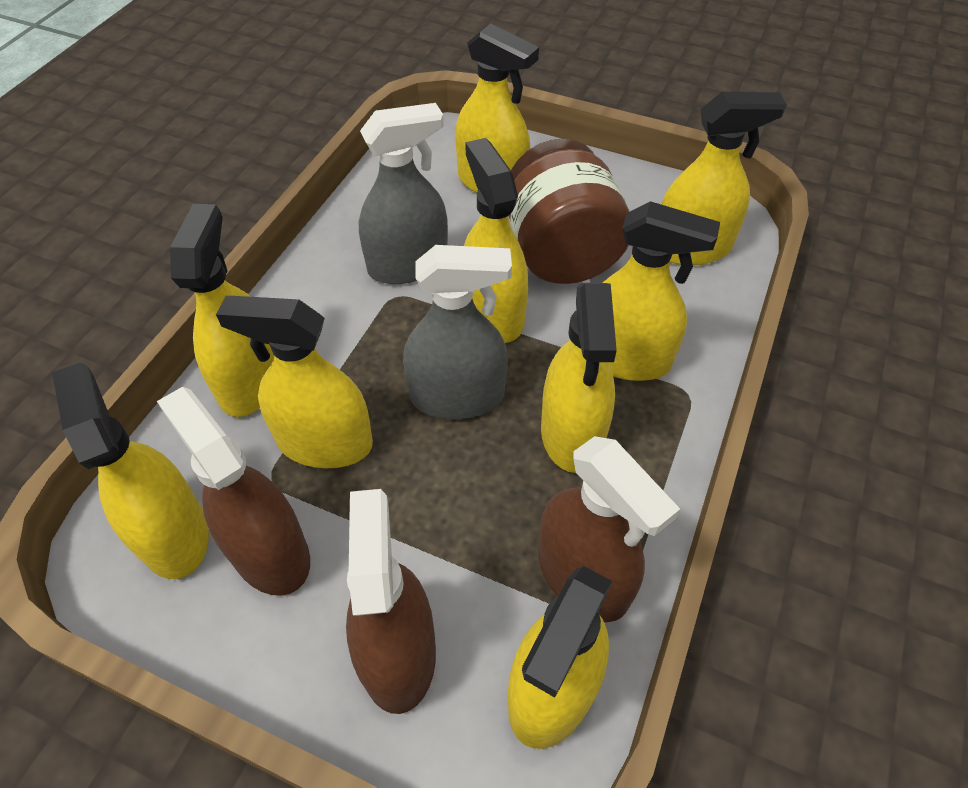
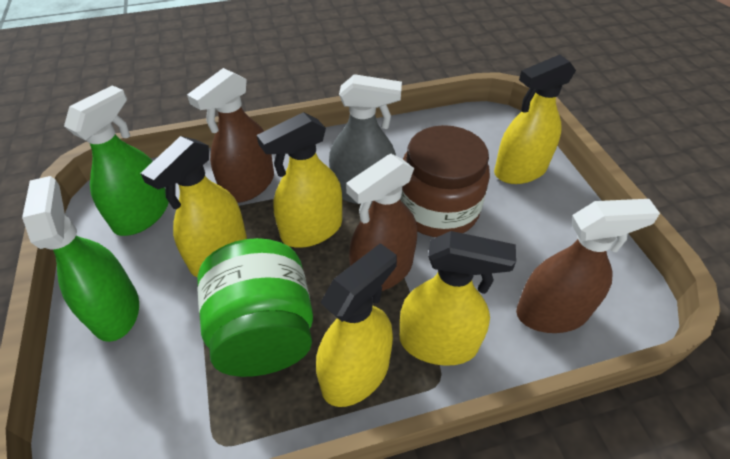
green jar: 0 -> 1
green spray bottle: 0 -> 2
grey spray bottle: 2 -> 1
yellow spray bottle: 9 -> 5

